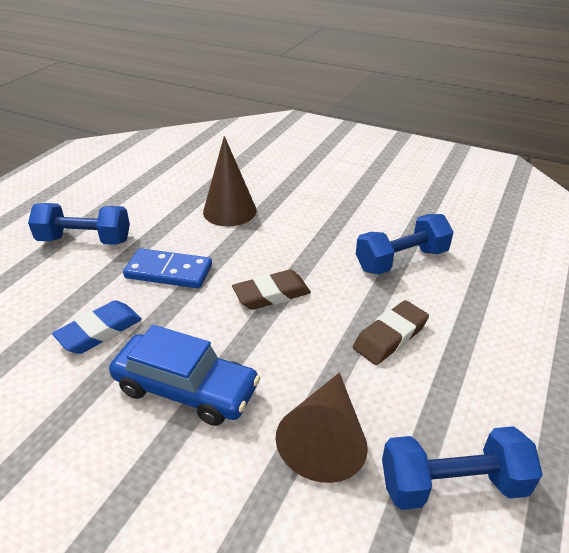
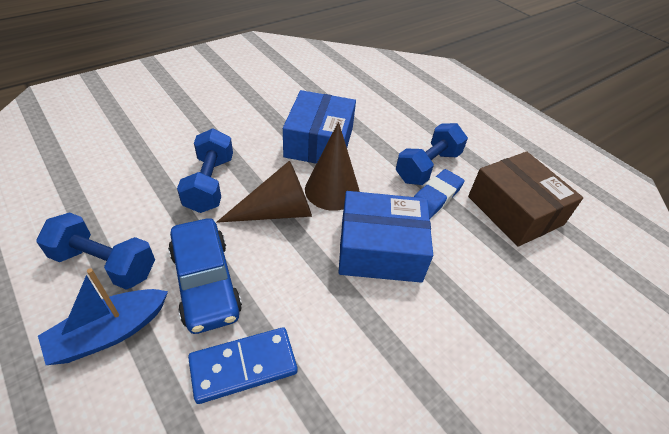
blue boat: 0 -> 1
blue box: 0 -> 2
brown box: 0 -> 1
brown eraser: 2 -> 0

